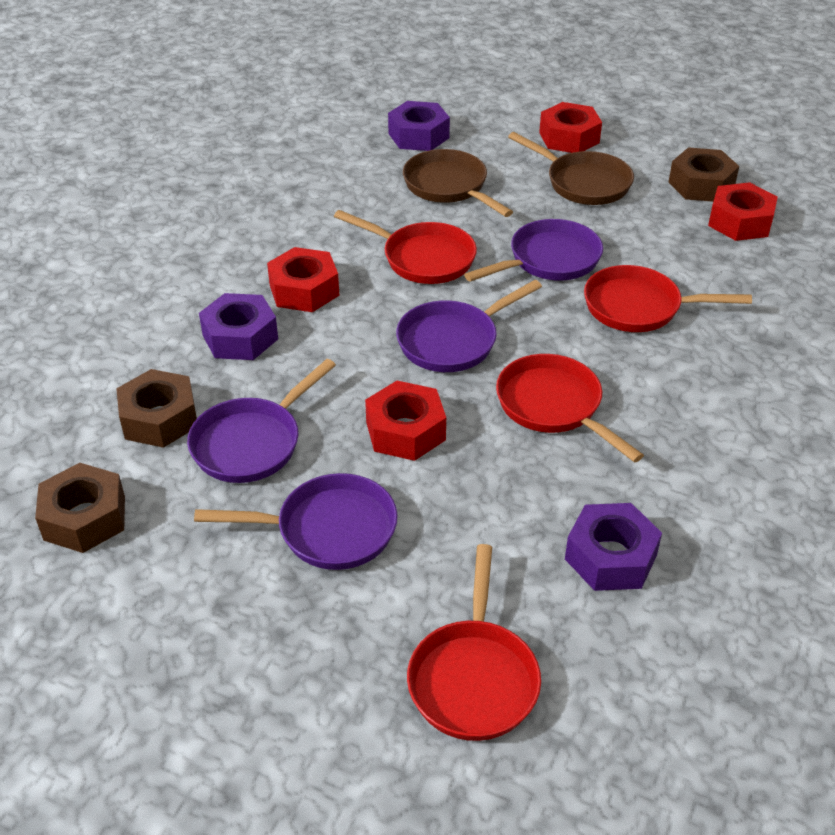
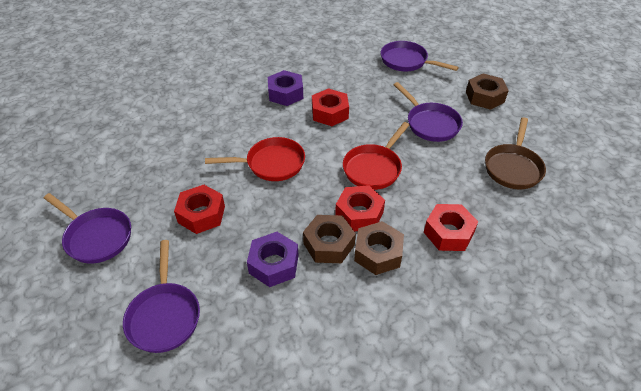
brown pan: 2 -> 1
purple nut: 3 -> 2
red pan: 4 -> 2

